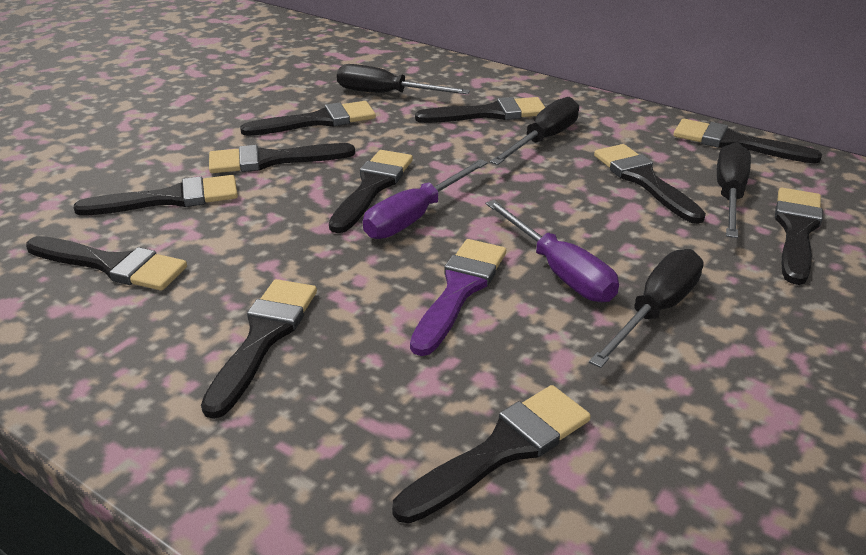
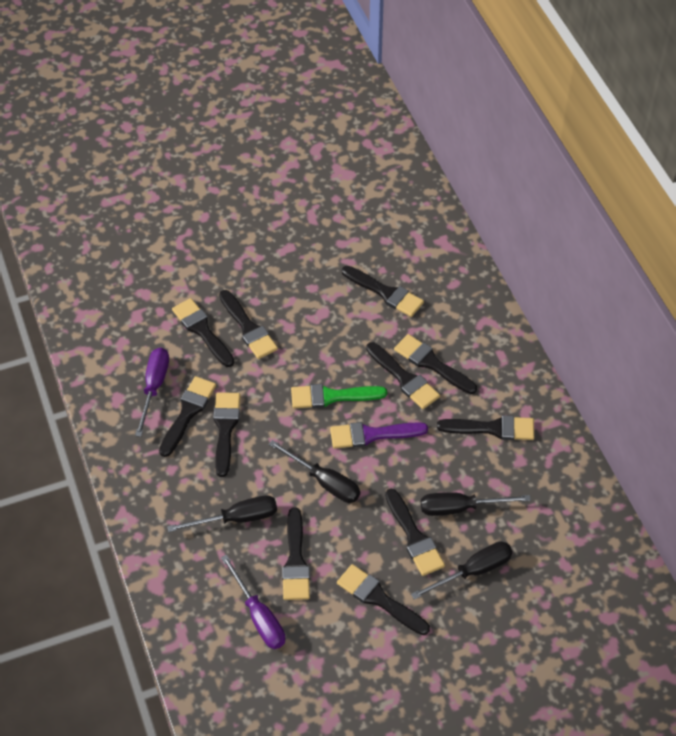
green brush: 0 -> 1

